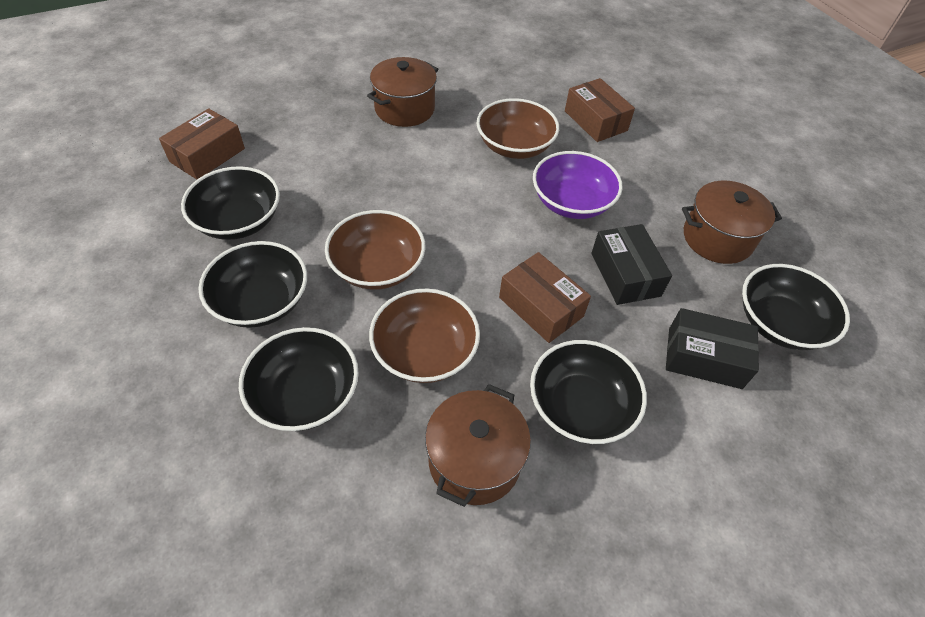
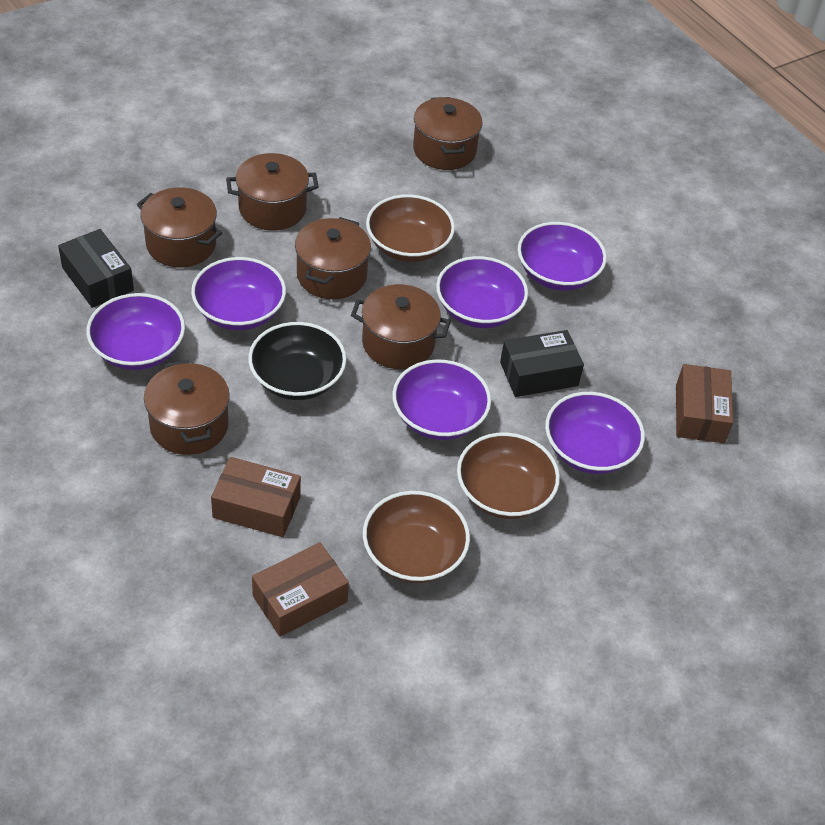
black bowl: 5 -> 1
brown pot: 3 -> 6
purple bowl: 1 -> 6

